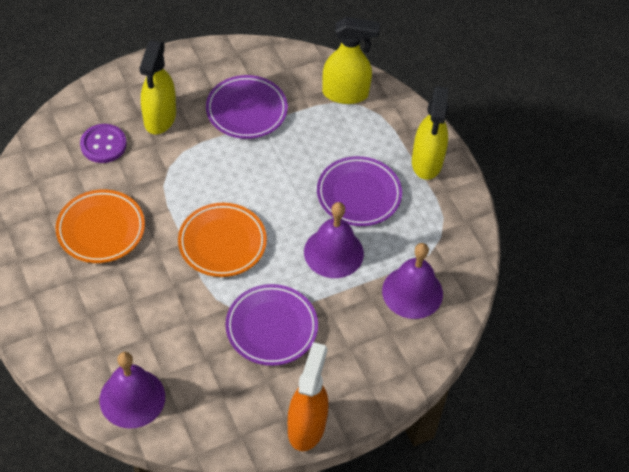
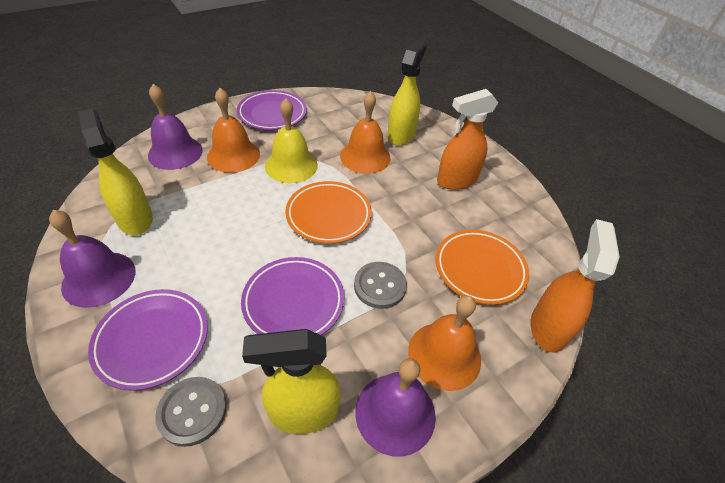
grey button: 0 -> 2
orange bell: 0 -> 3
orange spray bottle: 1 -> 2
purple button: 1 -> 0
yellow bell: 0 -> 1

